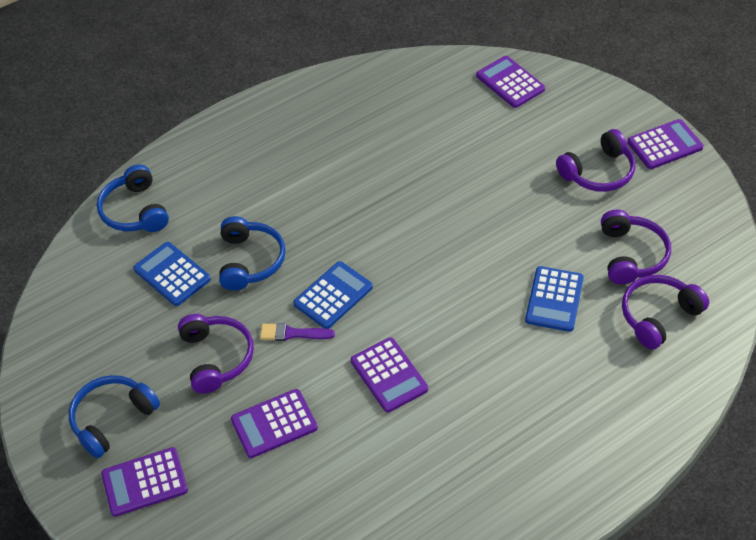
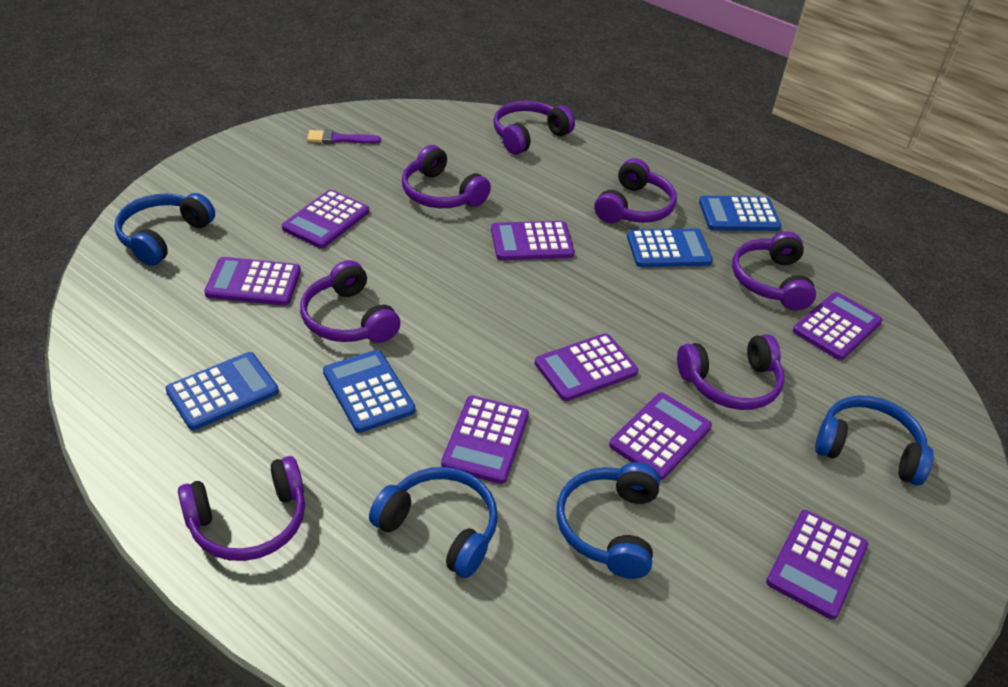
blue calculator: 3 -> 4
blue headphones: 3 -> 4
purple calculator: 5 -> 8
purple headphones: 4 -> 7

